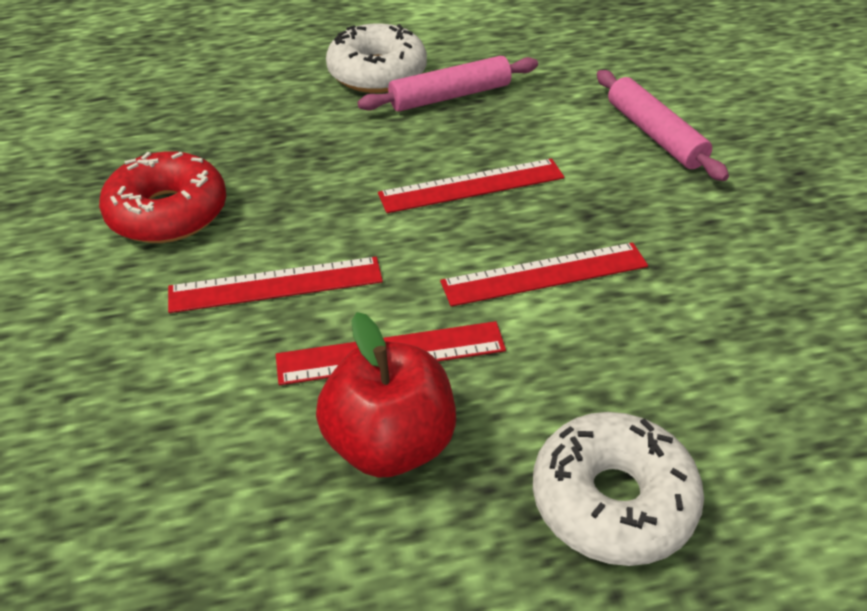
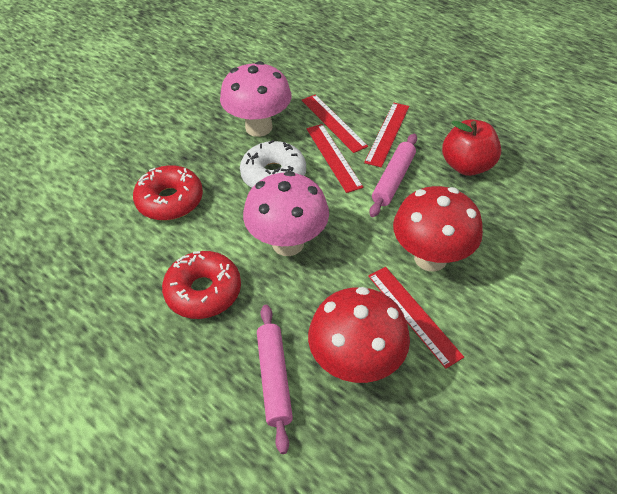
pink mushroom: 0 -> 2
red donut: 1 -> 2
red mushroom: 0 -> 2
white donut: 2 -> 1

